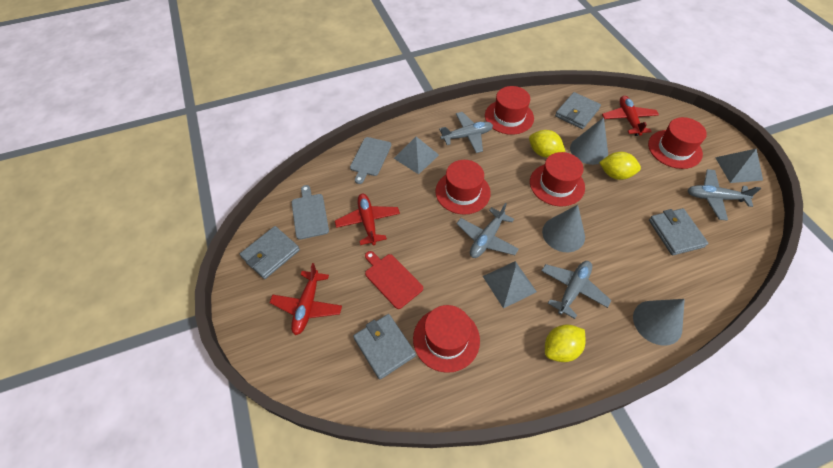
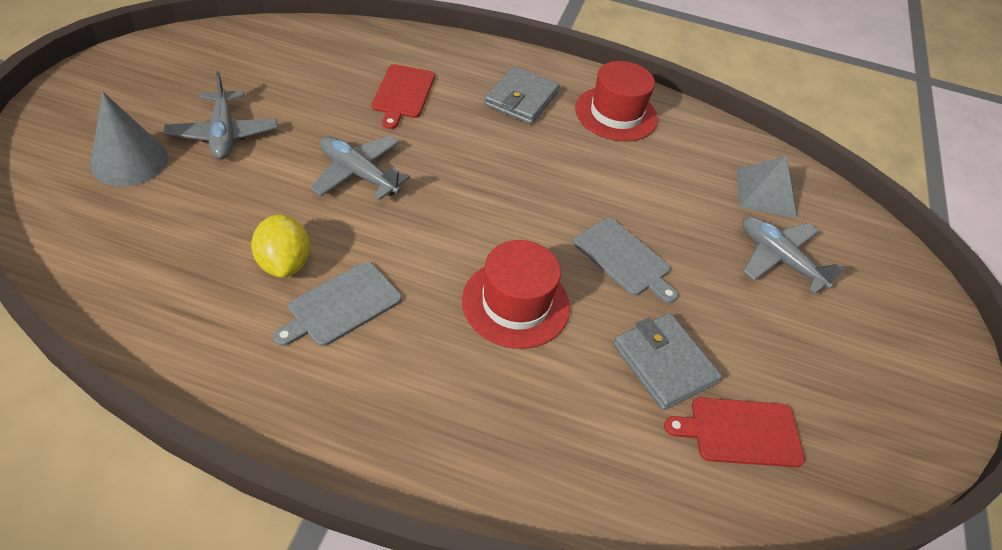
grey cone: 3 -> 1
grey plane: 4 -> 3
grey pyramid: 3 -> 1
grey wallet: 4 -> 2
red cutting board: 1 -> 2
red hat: 5 -> 2
red plane: 3 -> 0
yellow lemon: 3 -> 1

